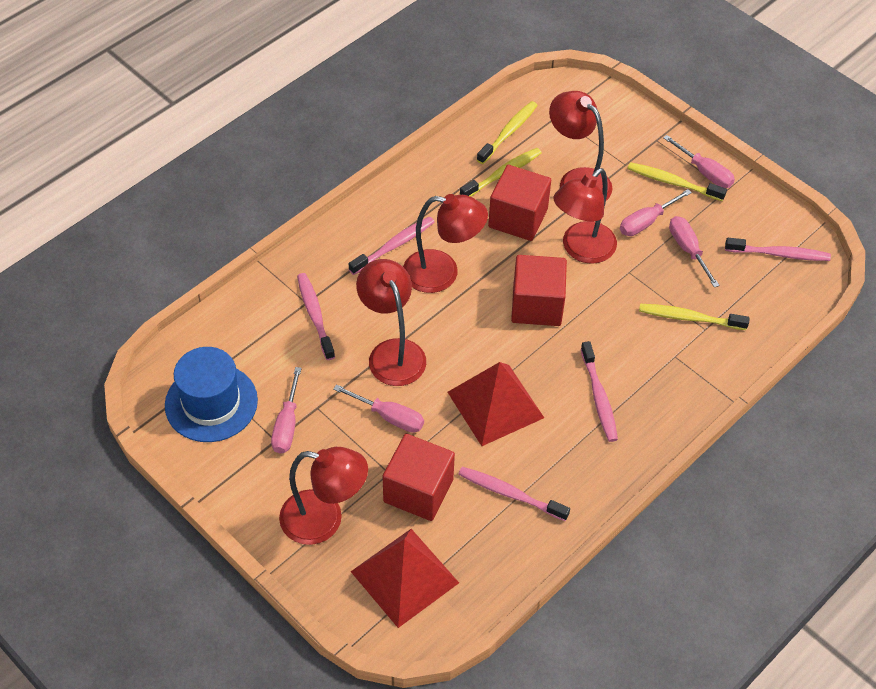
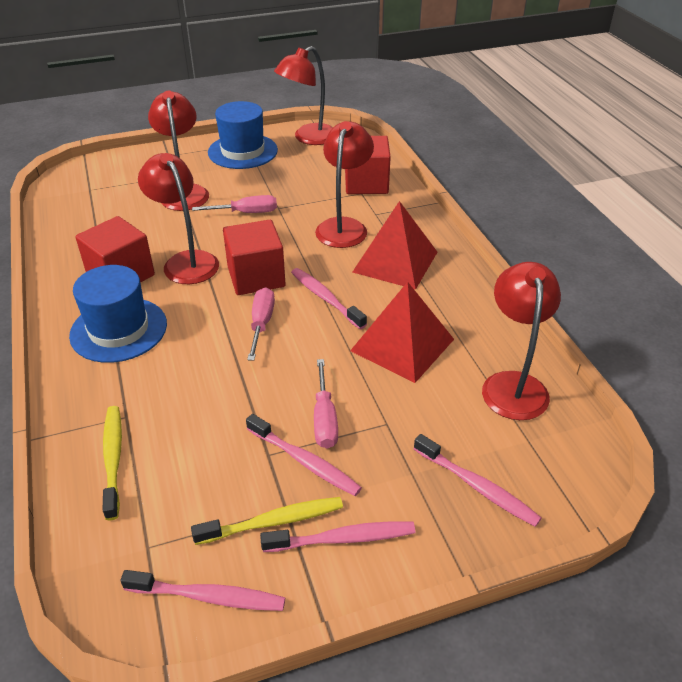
blue hat: 1 -> 2
pink screwdriver: 5 -> 3
yellow toothbrush: 4 -> 2

